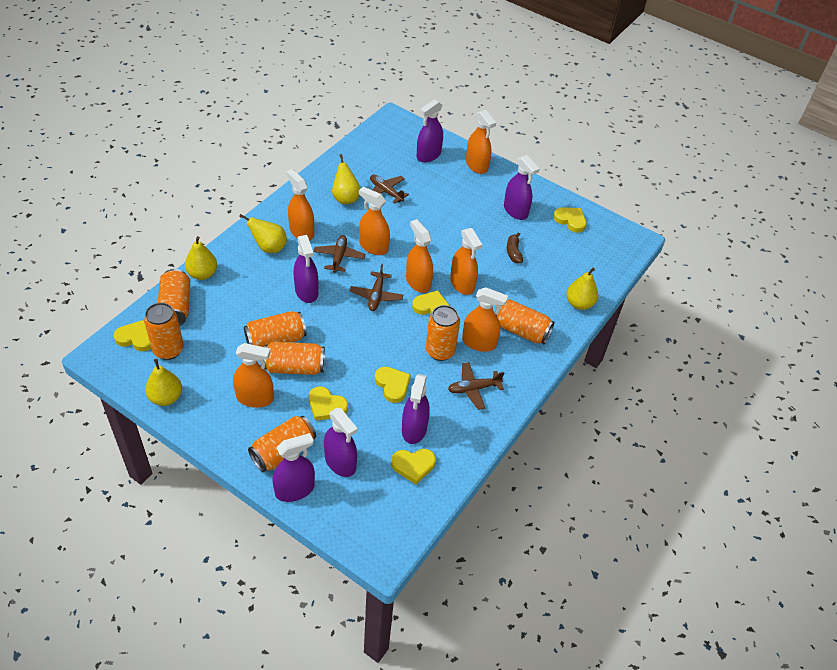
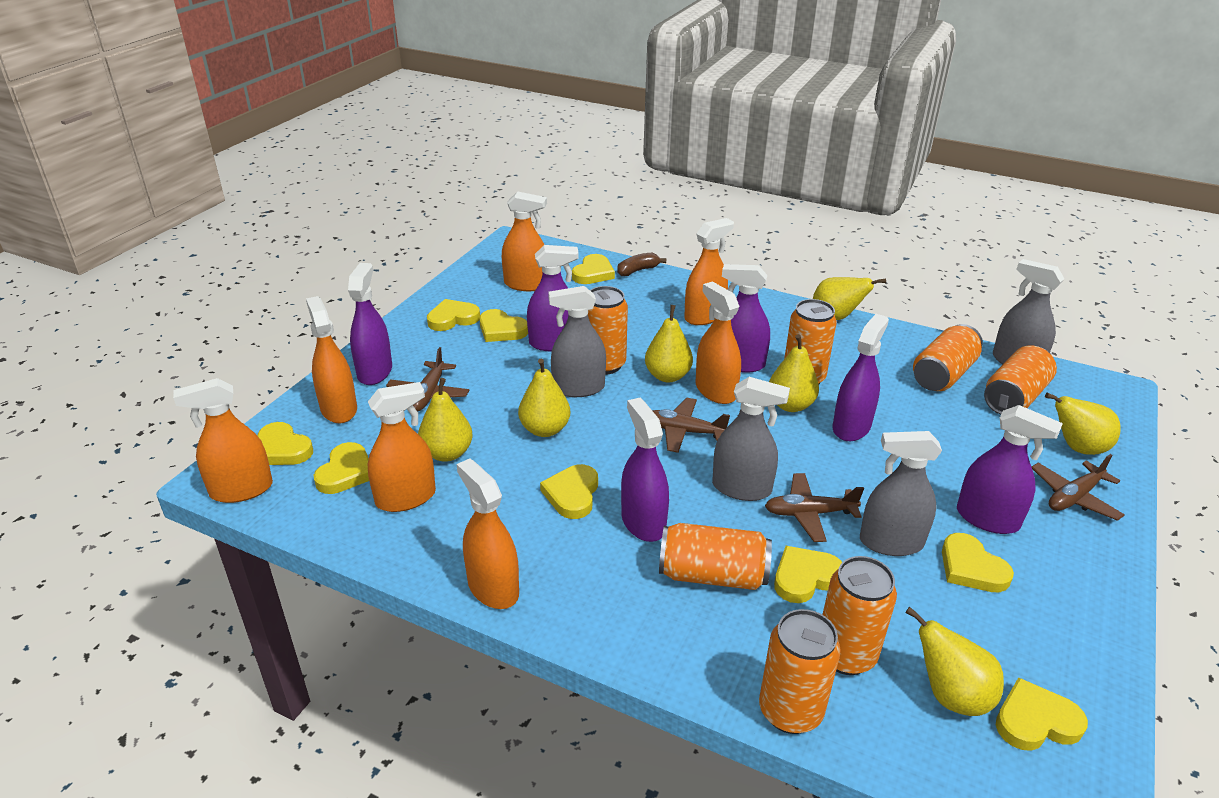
grey spray bottle: 0 -> 4
yellow heart: 6 -> 9
yellow pear: 5 -> 7

